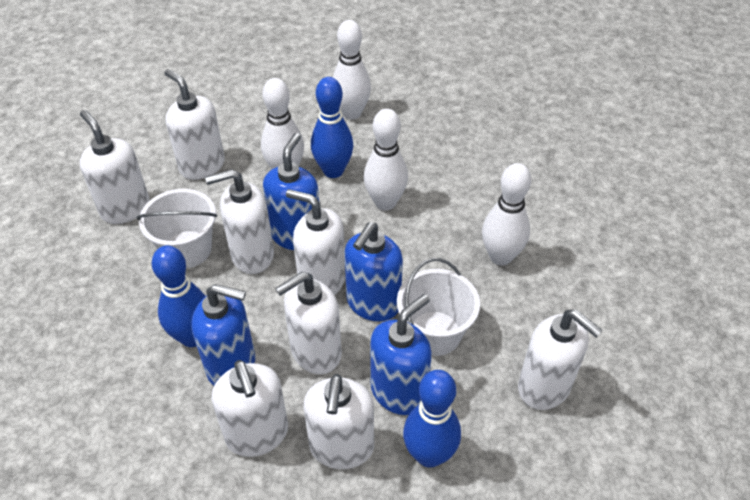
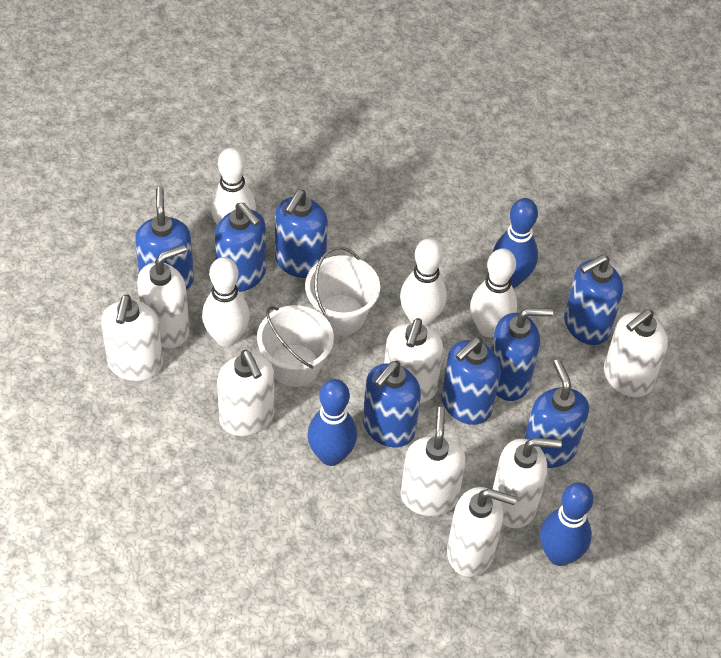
blue soap dispenser: 4 -> 8

